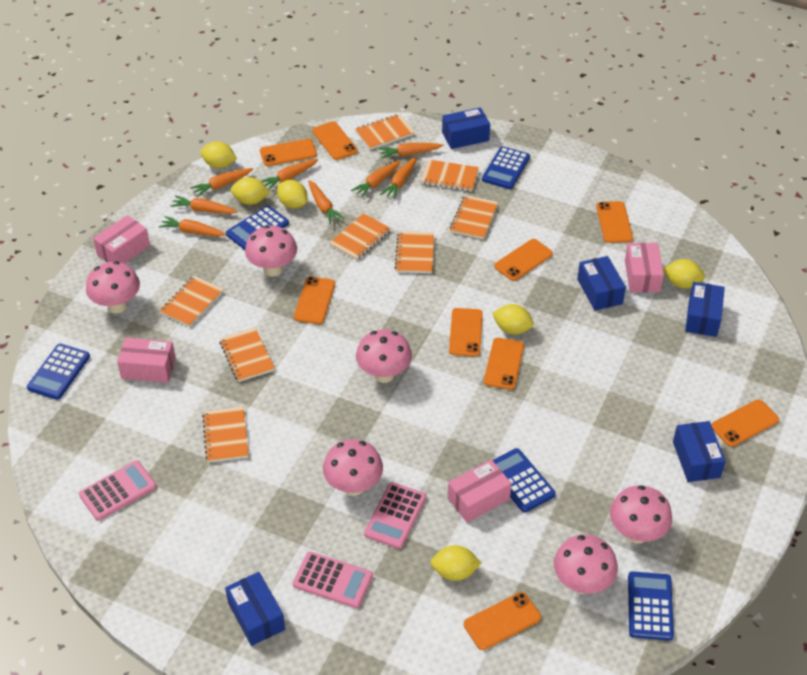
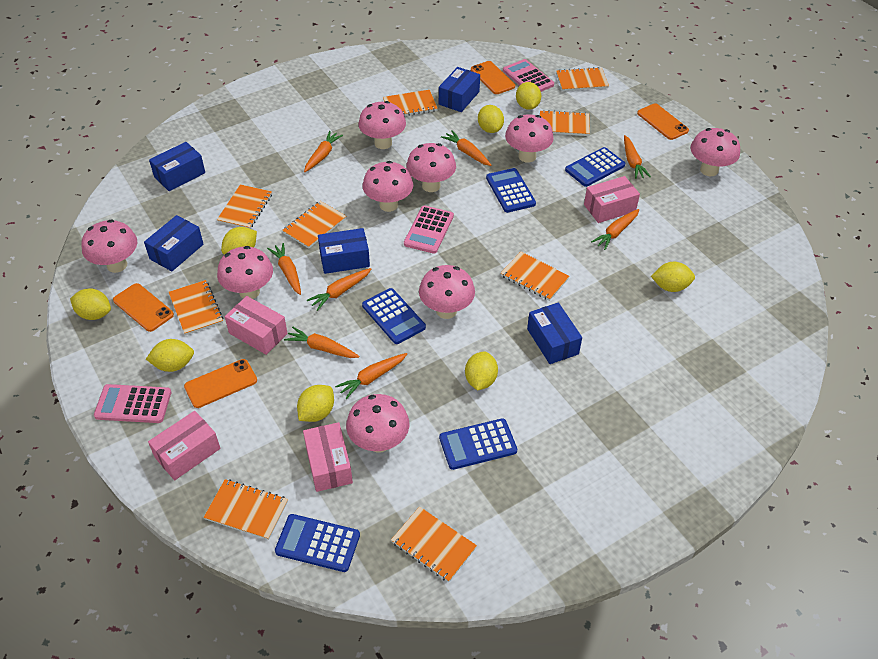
orange notebook: 8 -> 9
orange phone: 9 -> 4
pink mushroom: 6 -> 9
yellow lemon: 6 -> 8

